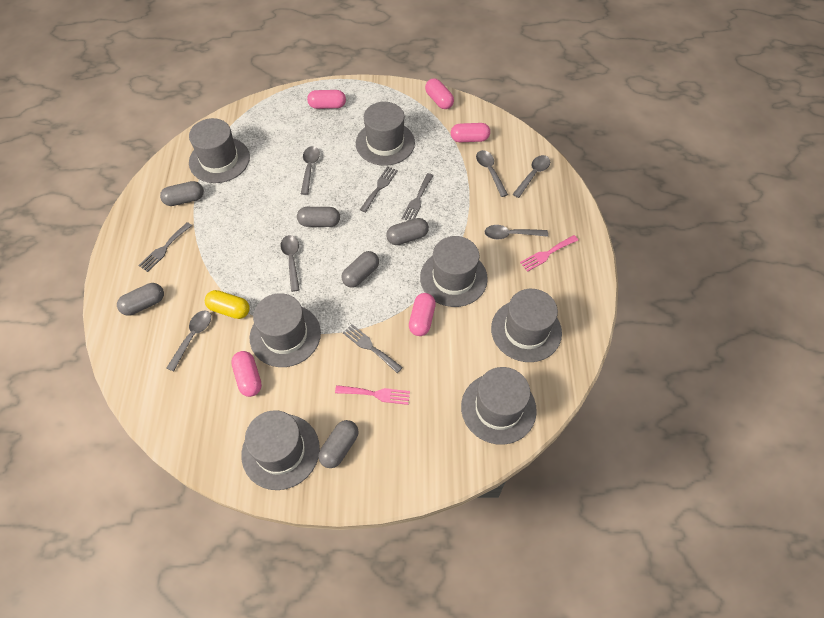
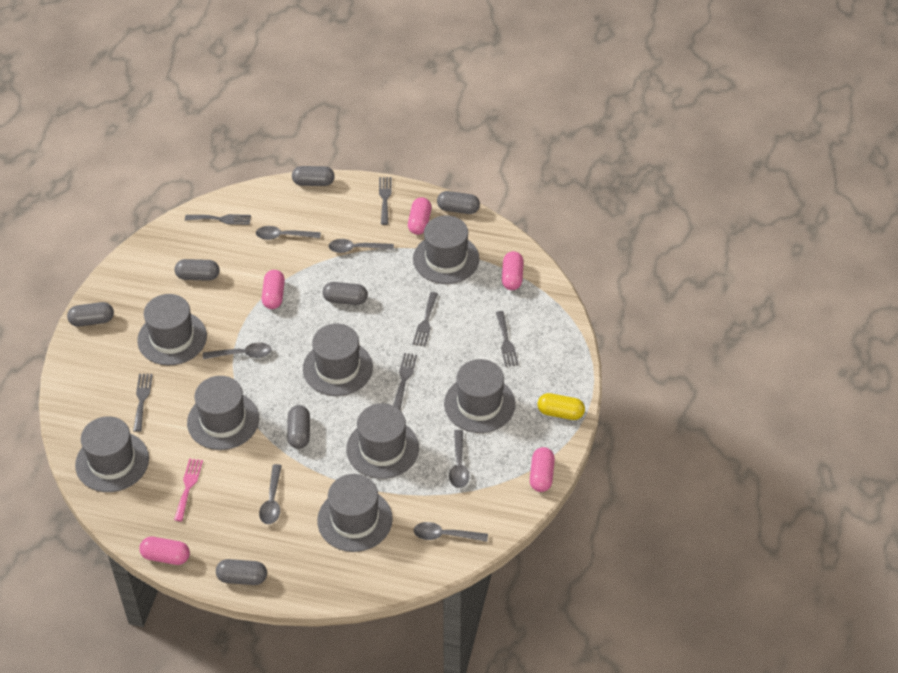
grey capsule: 6 -> 7
grey fork: 4 -> 6
grey hat: 7 -> 8
pink fork: 2 -> 1

